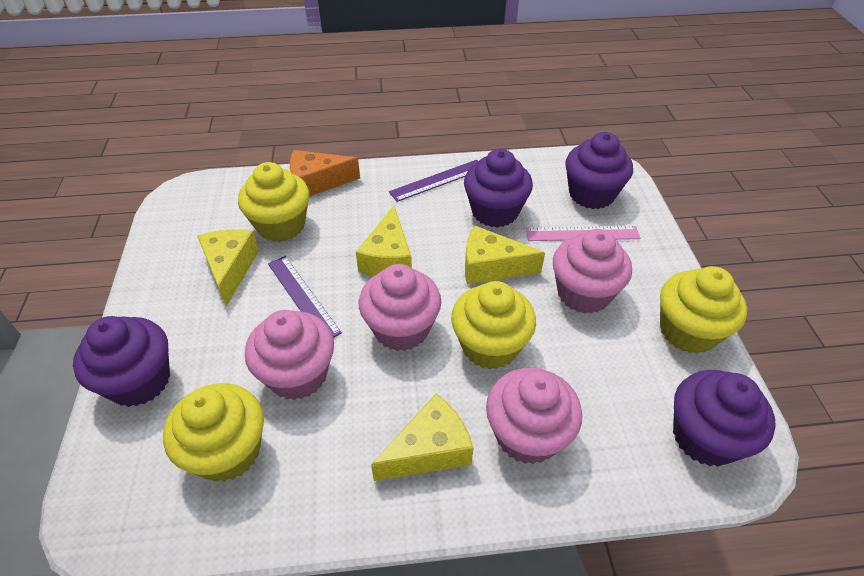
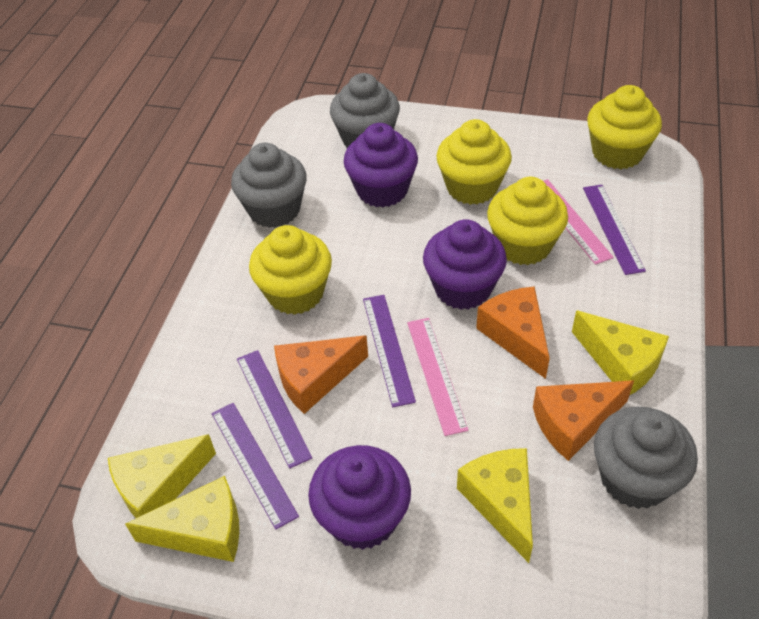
grey cupcake: 0 -> 3
orange cheese: 1 -> 3
pink cupcake: 4 -> 0
pink ruler: 1 -> 2
purple cupcake: 4 -> 3
purple ruler: 2 -> 4

